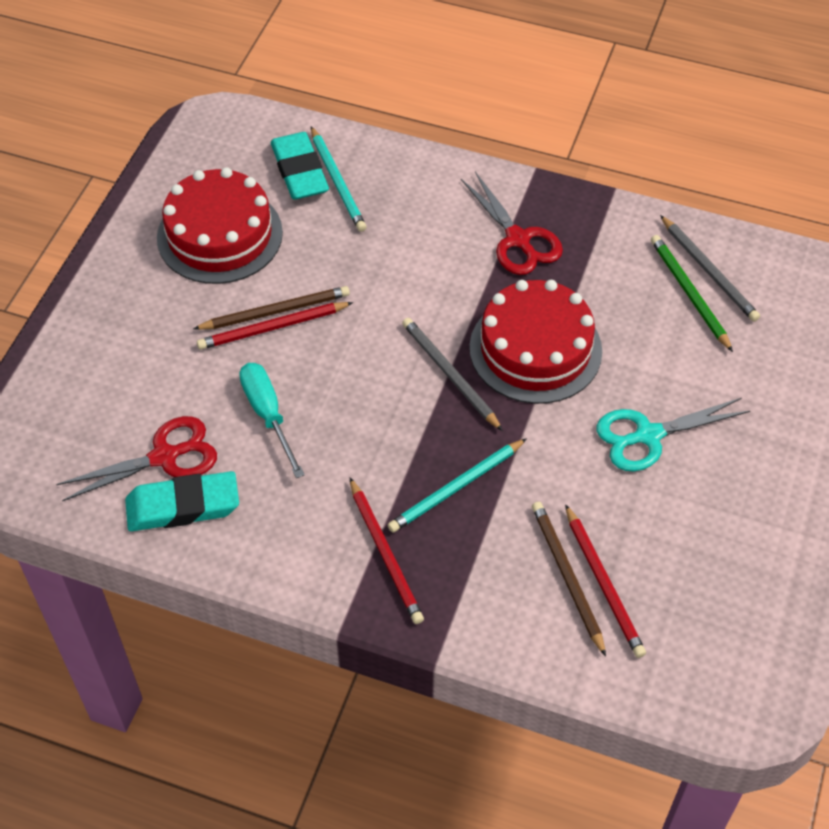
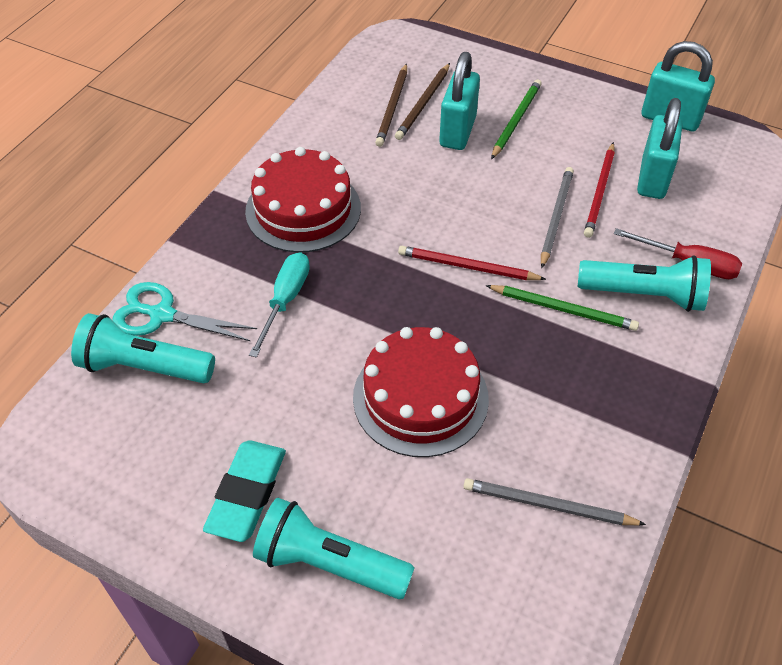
green pencil: 1 -> 2
red pencil: 3 -> 2
red scissors: 2 -> 0
red screwdriver: 0 -> 1
turquoise eraser: 2 -> 1
turquoise flashlight: 0 -> 3
turquoise padlock: 0 -> 3
turquoise pencil: 2 -> 0

